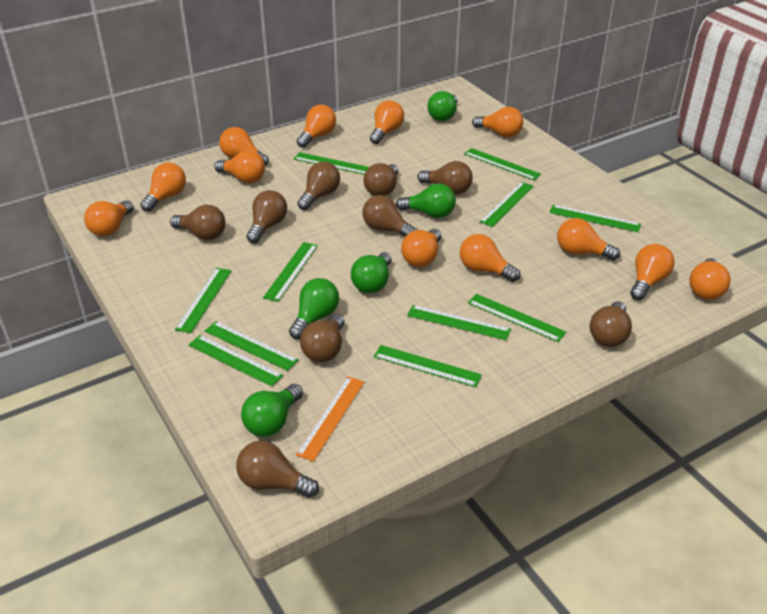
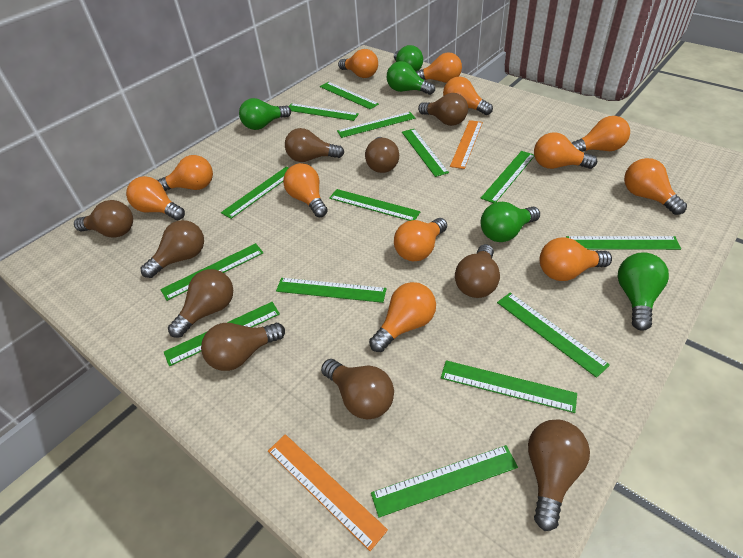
brown light bulb: 9 -> 10
green ruler: 11 -> 14
orange ruler: 1 -> 2

